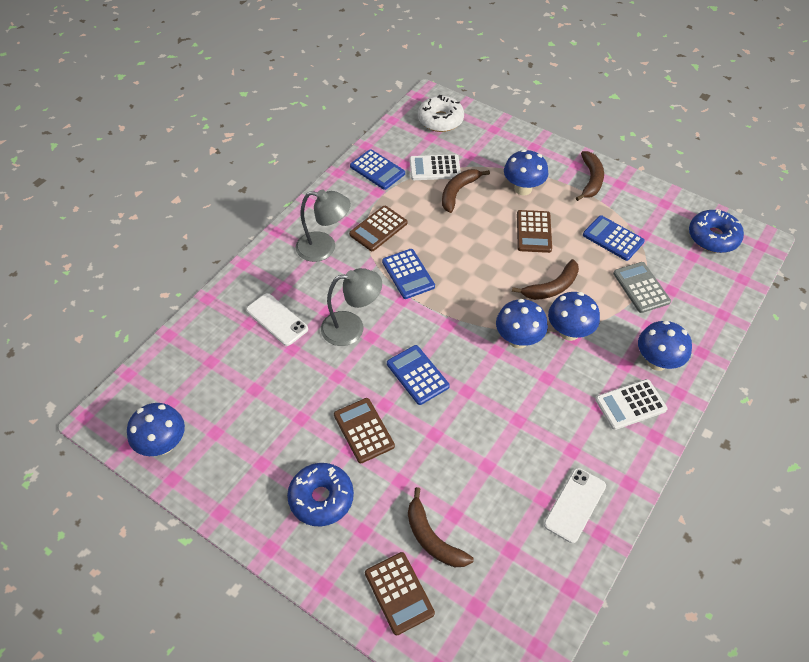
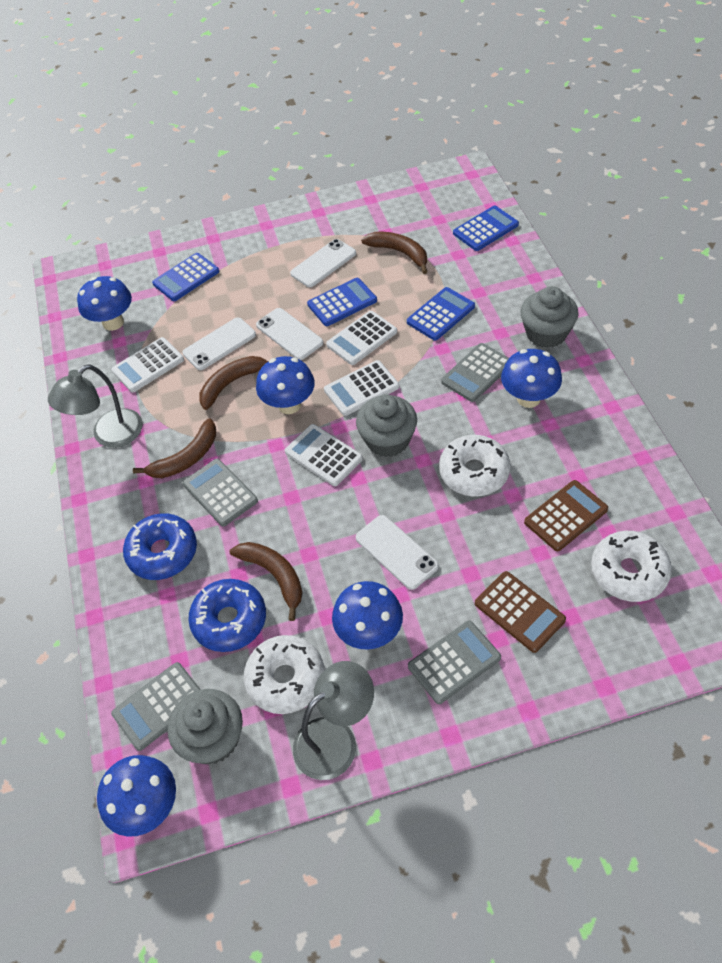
brown calculator: 4 -> 2
grey calculator: 1 -> 4
grey cupcake: 0 -> 3
white calculator: 2 -> 4
white donut: 1 -> 3
white phone: 2 -> 4

